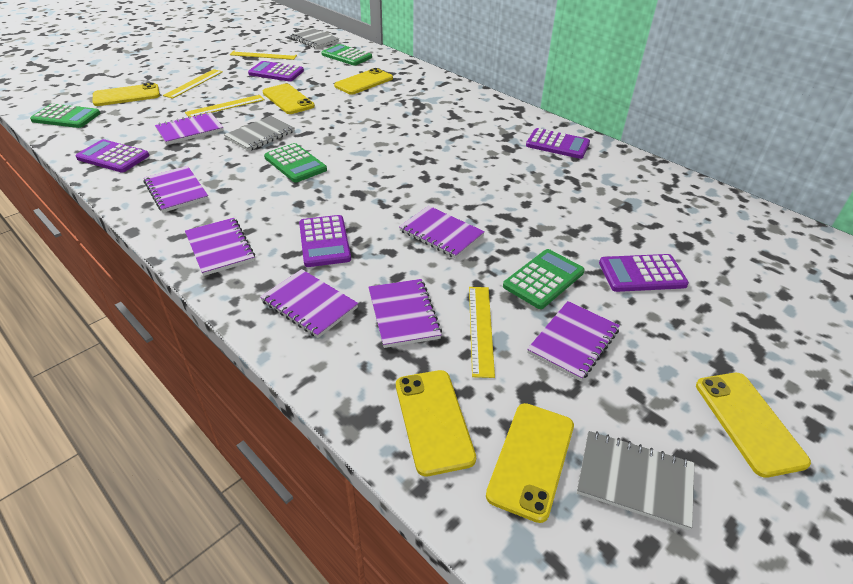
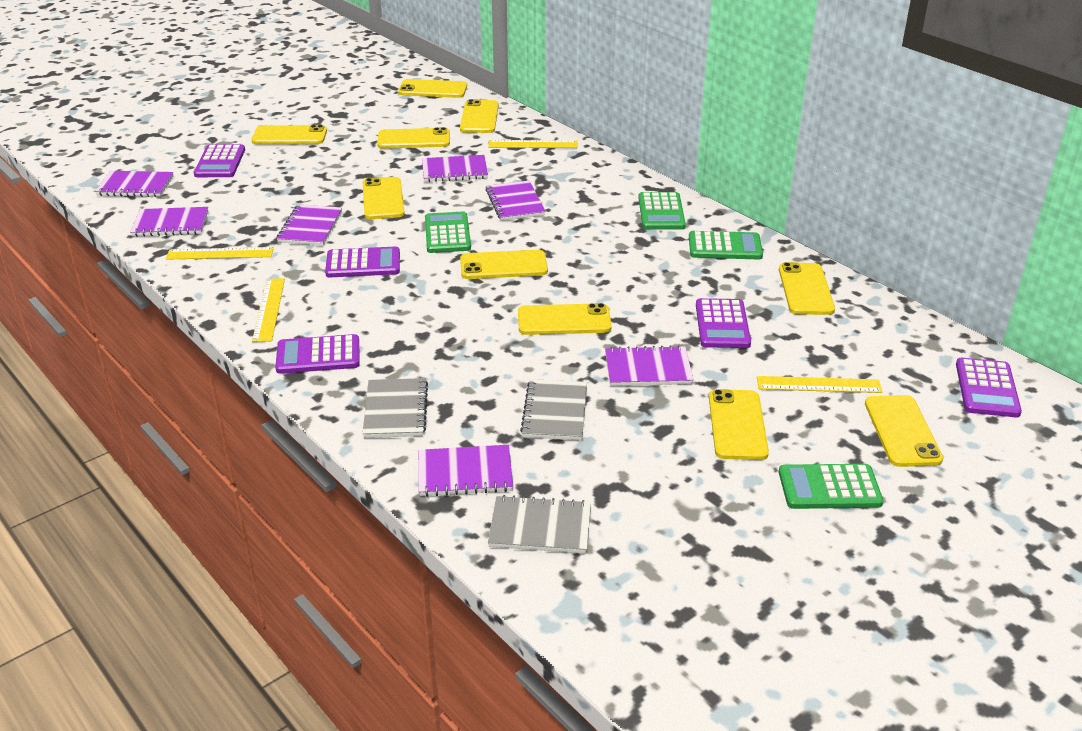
yellow phone: 6 -> 10

